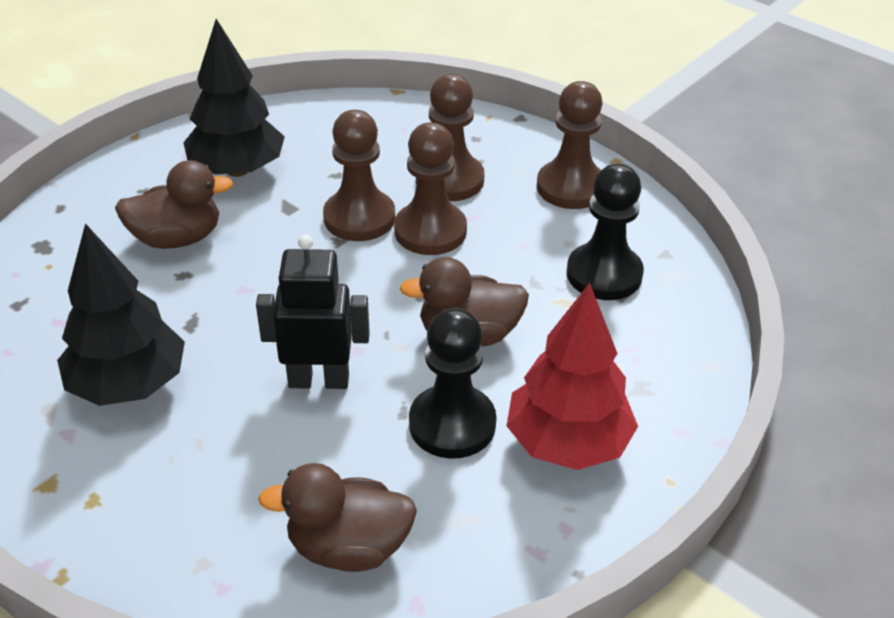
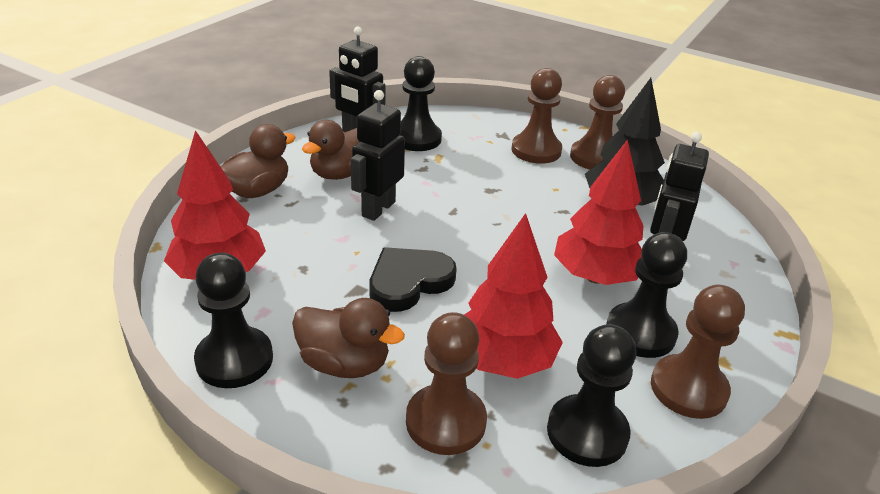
black heart: 0 -> 1
black pawn: 2 -> 4
black robot: 1 -> 3
black tree: 2 -> 1
red tree: 1 -> 3

